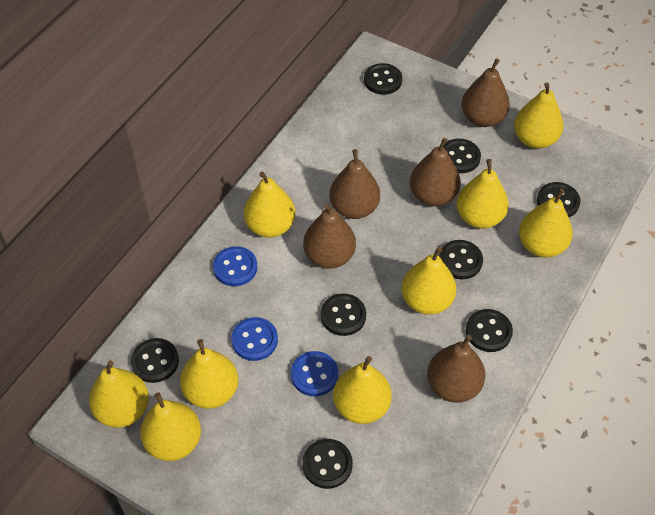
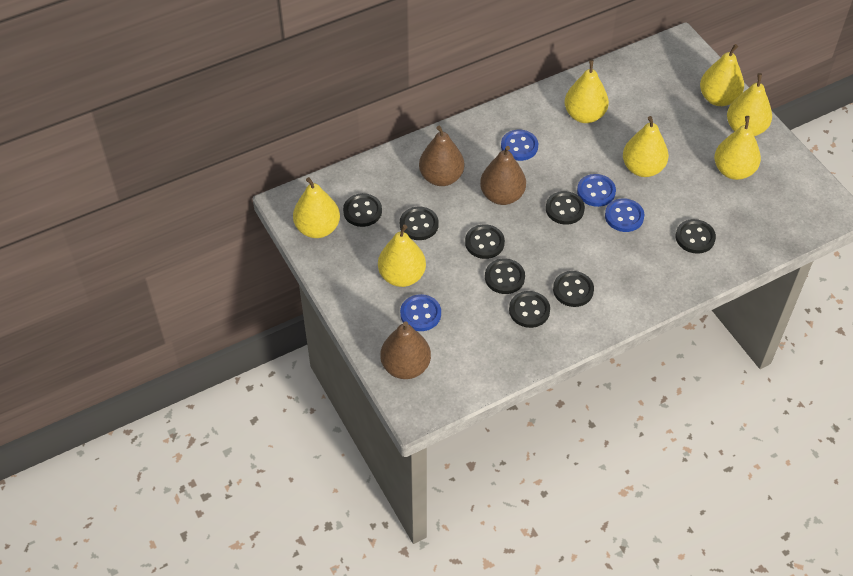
blue button: 3 -> 4
brown pear: 5 -> 3
yellow pear: 9 -> 7

